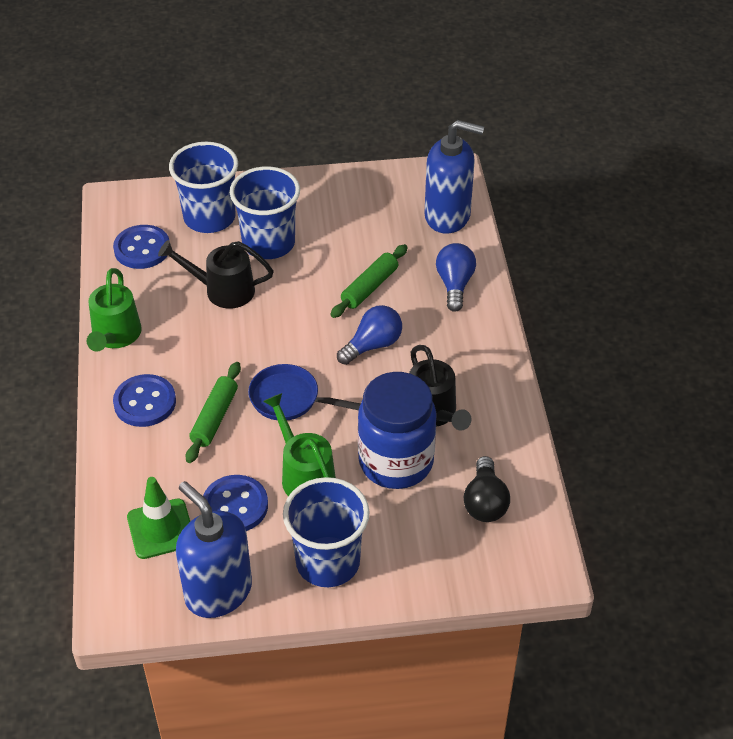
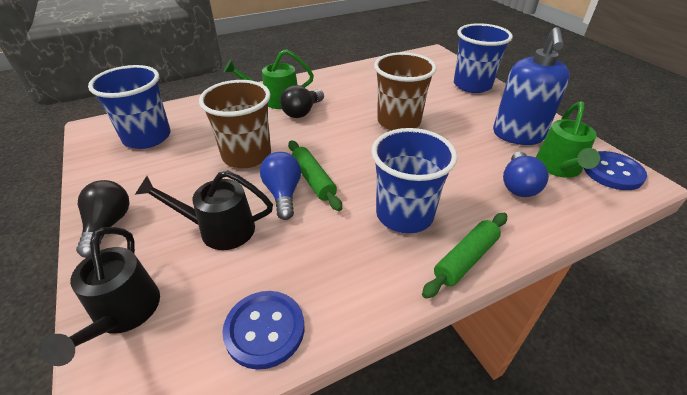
black light bulb: 1 -> 2
blue button: 3 -> 2
blue jar: 1 -> 0
blue pan: 1 -> 0
blue soap dispenser: 2 -> 1
brown cup: 0 -> 2
green traffic cone: 1 -> 0

